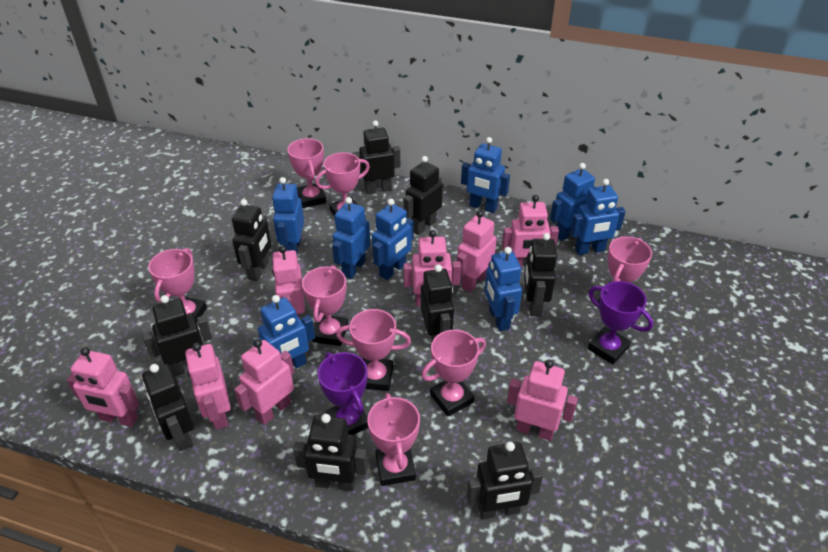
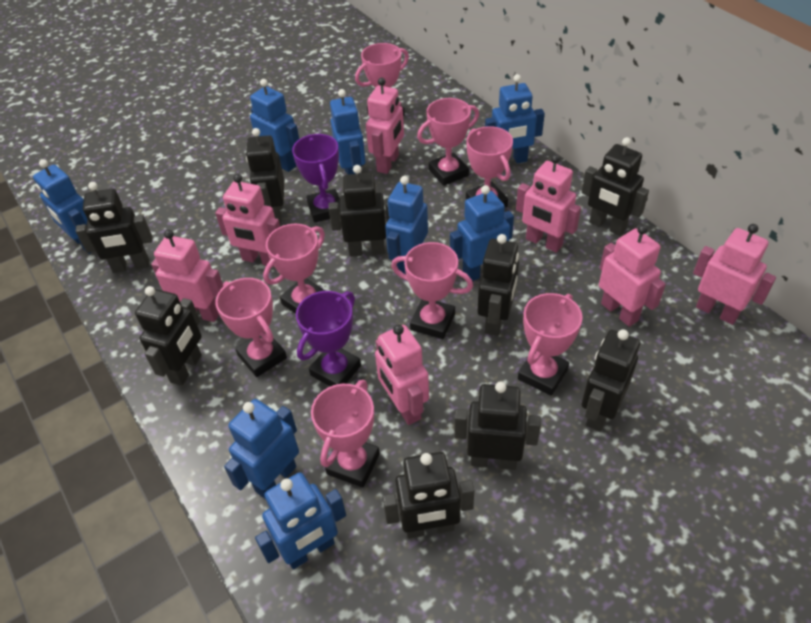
pink robot: 8 -> 7

